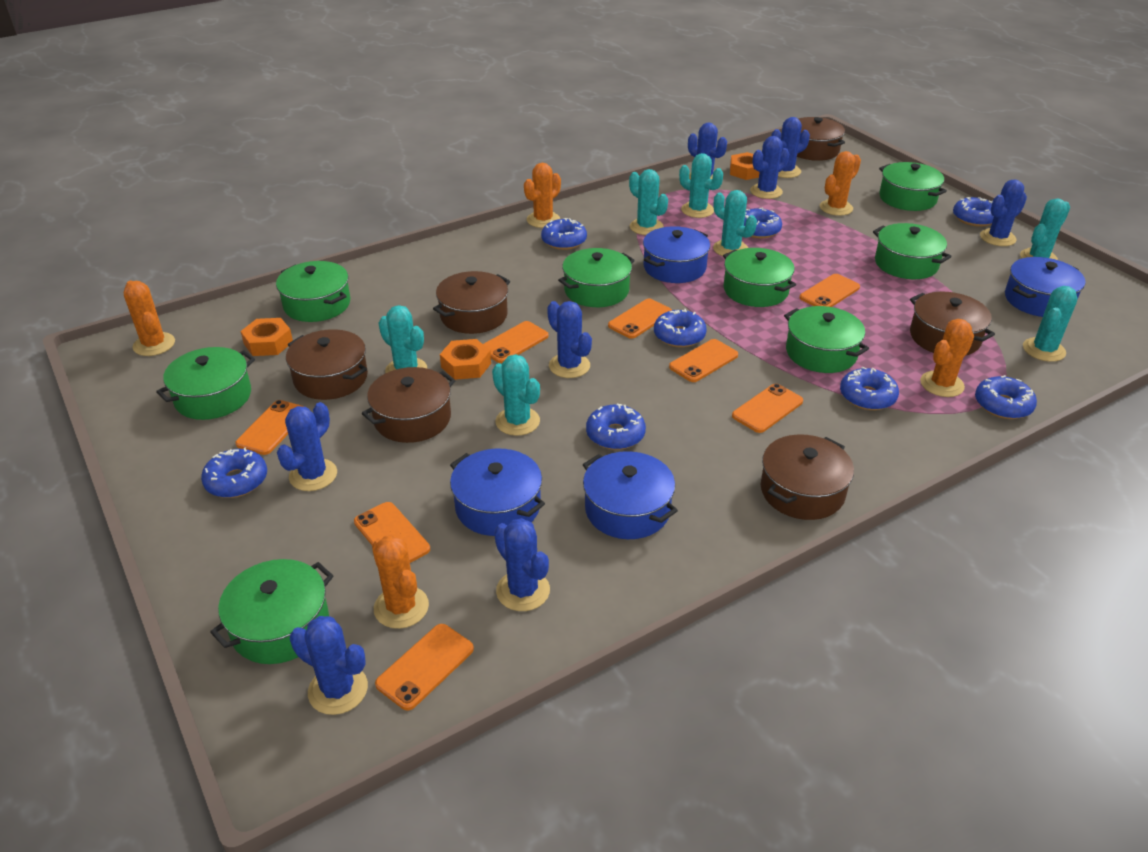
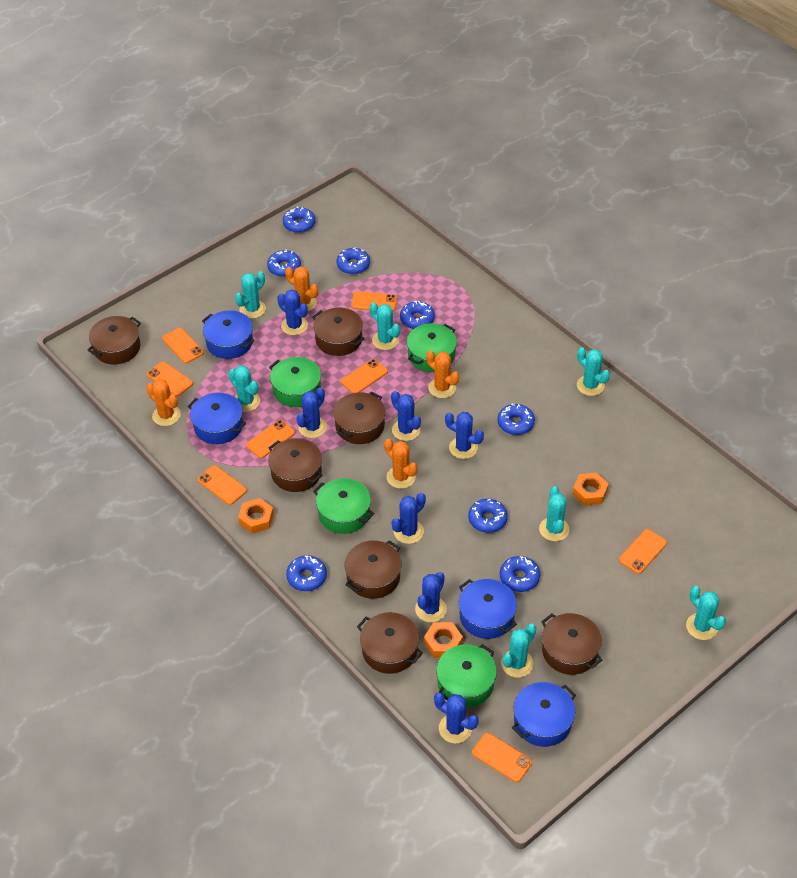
blue cactus: 8 -> 7
brown pot: 6 -> 7
green pot: 8 -> 4
orange cactus: 5 -> 4

